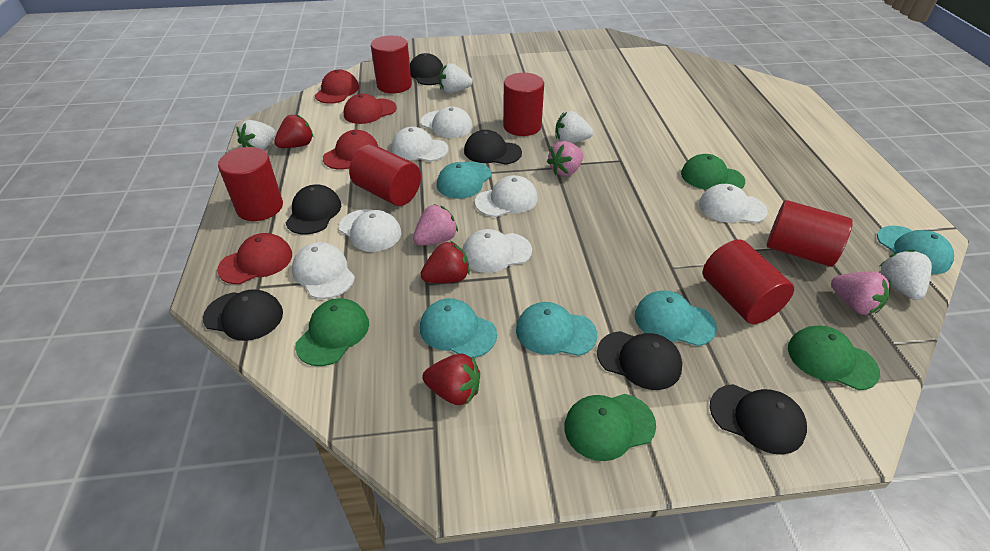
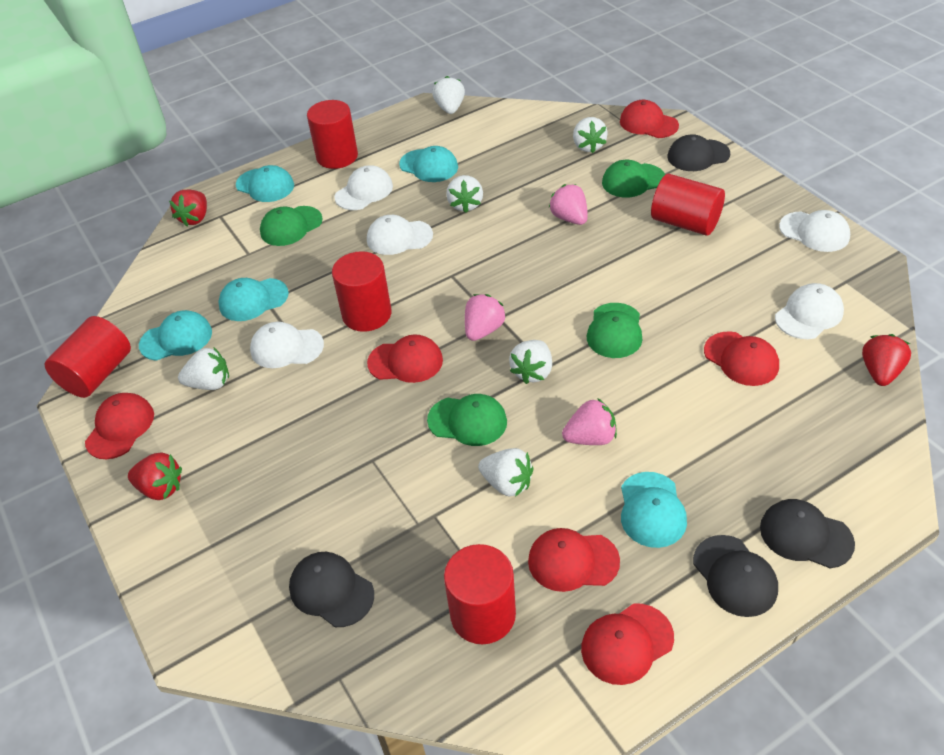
black cap: 6 -> 4
red cap: 4 -> 6
red cylinder: 6 -> 5
white cap: 7 -> 5
white strawberry: 4 -> 6

